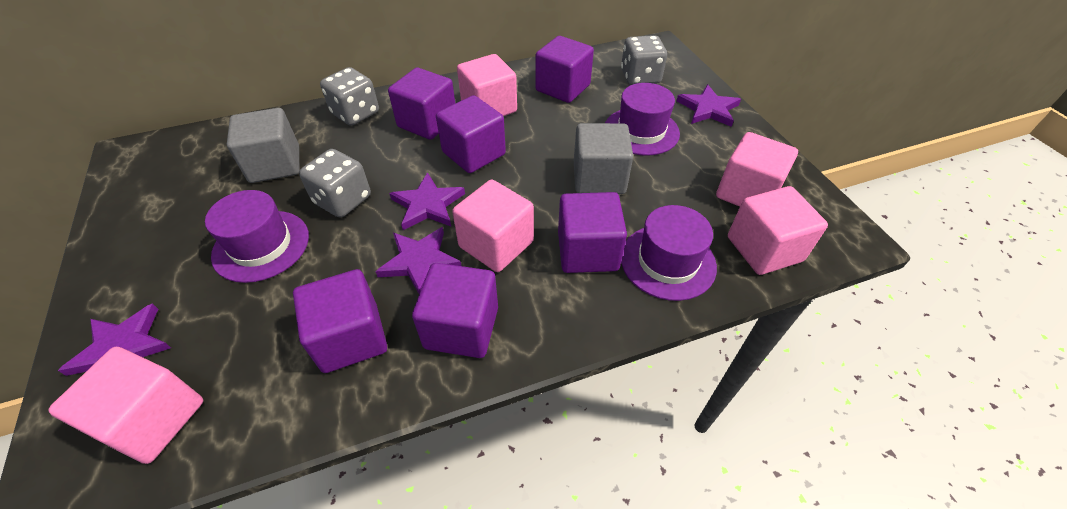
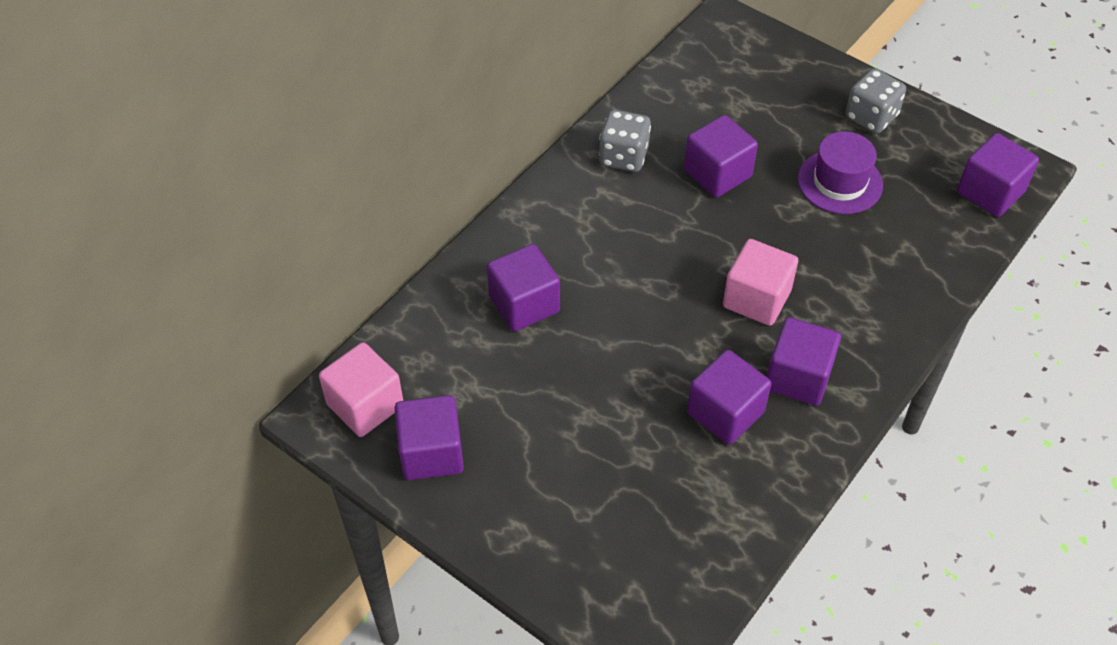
grey cube: 2 -> 0
grey dice: 3 -> 2
pink cube: 5 -> 2
purple hat: 3 -> 1
purple star: 4 -> 0

